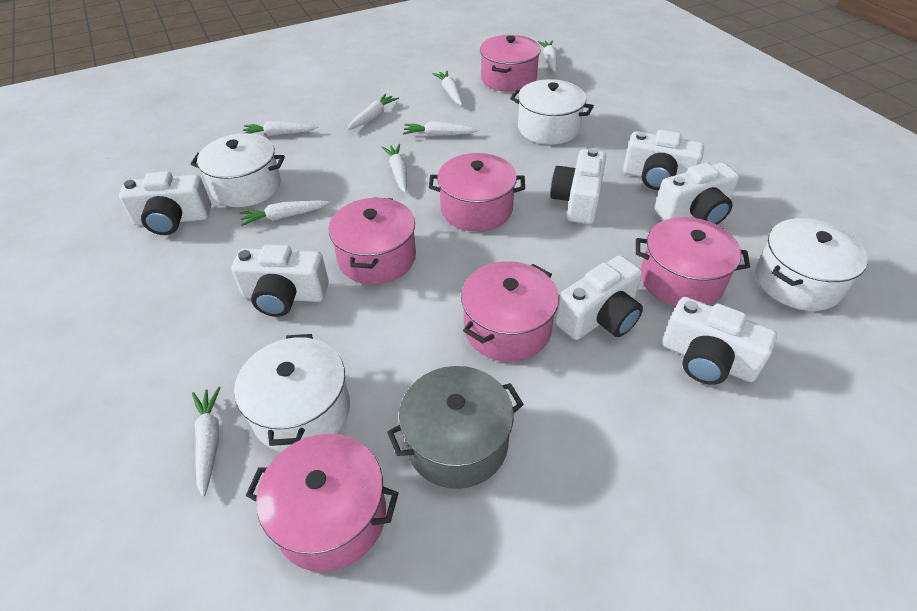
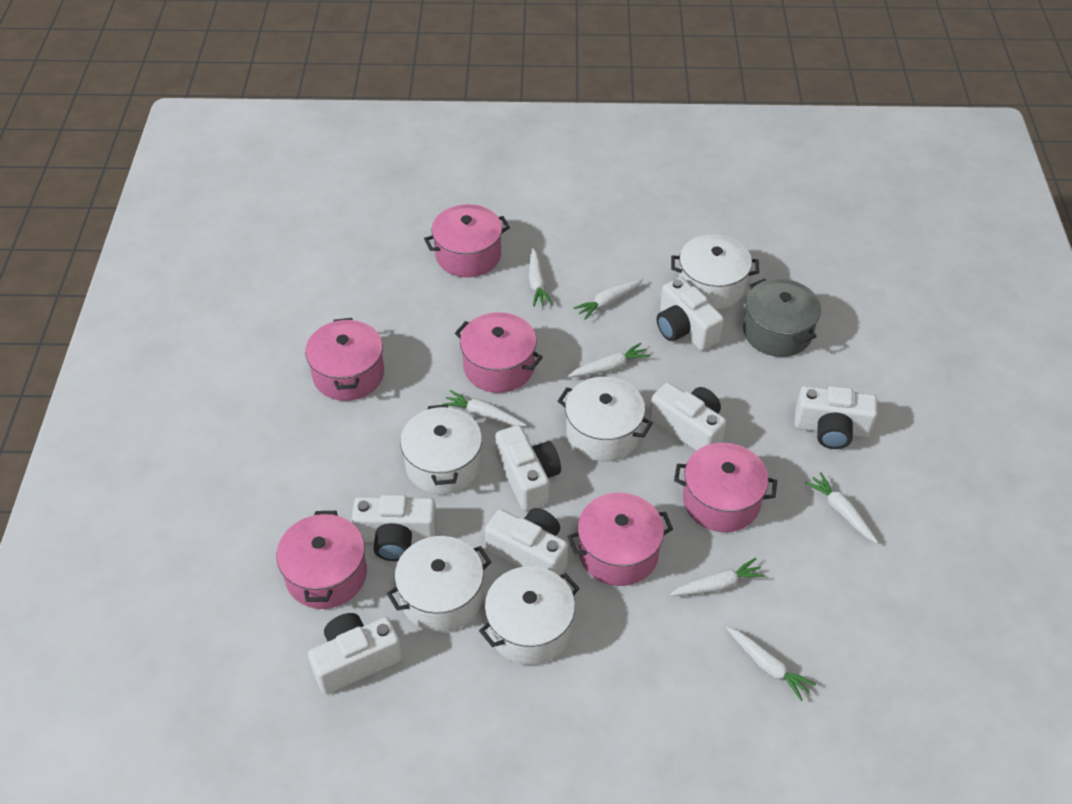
white carrot: 8 -> 7
white pot: 4 -> 5

